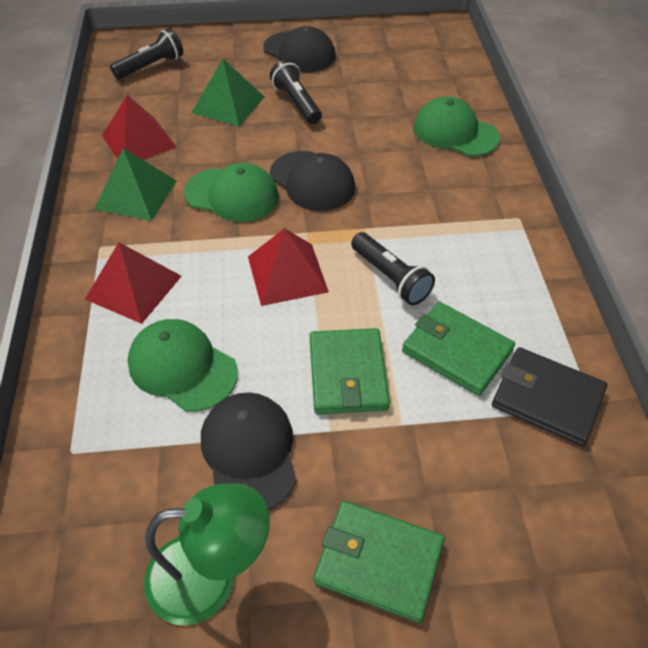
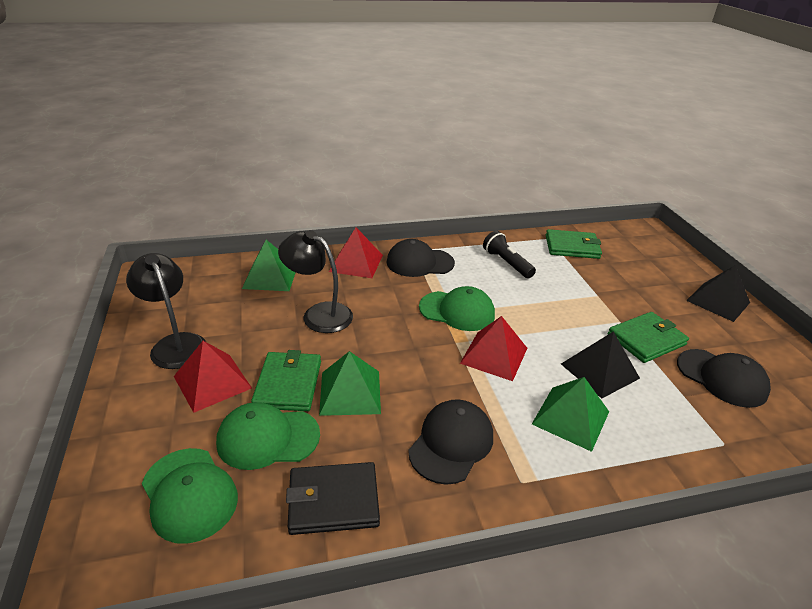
black flashlight: 3 -> 1
black lamp: 0 -> 2
black pyramid: 0 -> 2
green lamp: 1 -> 0
green pyramid: 2 -> 3

